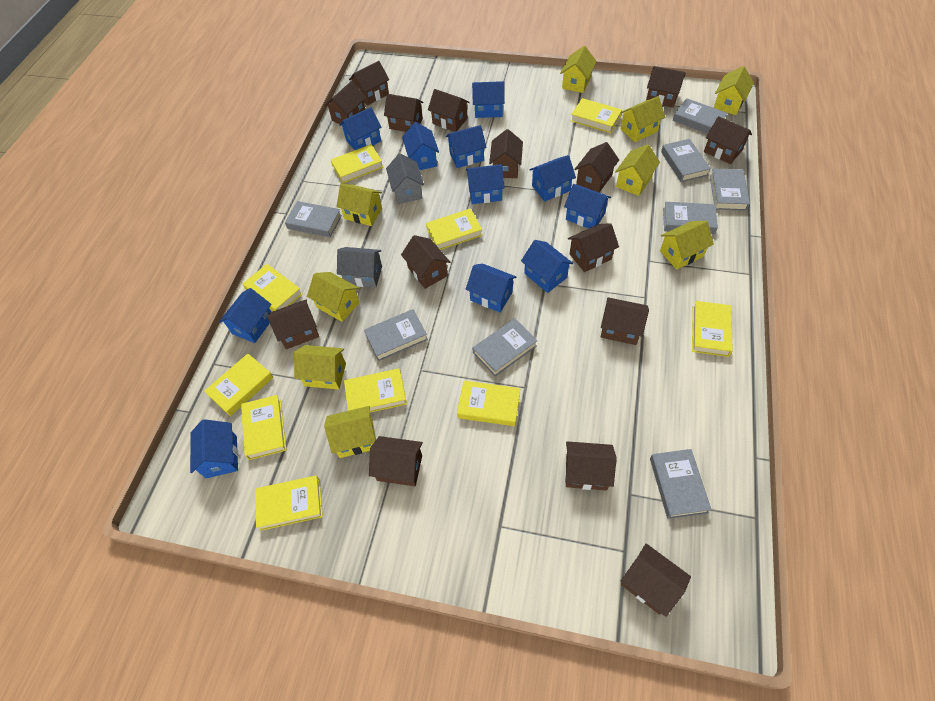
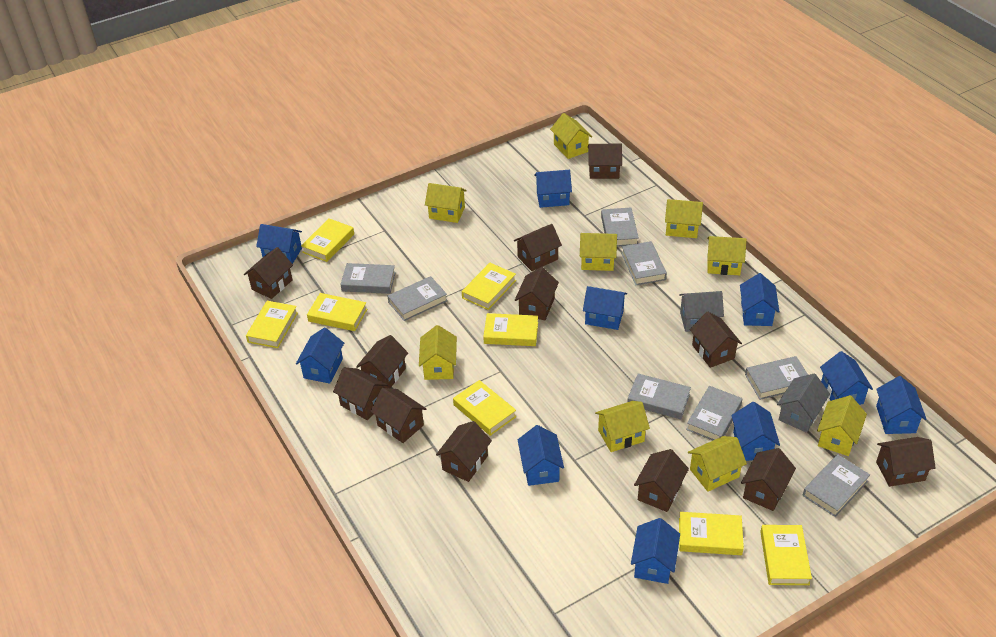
blue house: 11 -> 10
brown house: 15 -> 12
yellow book: 10 -> 8

